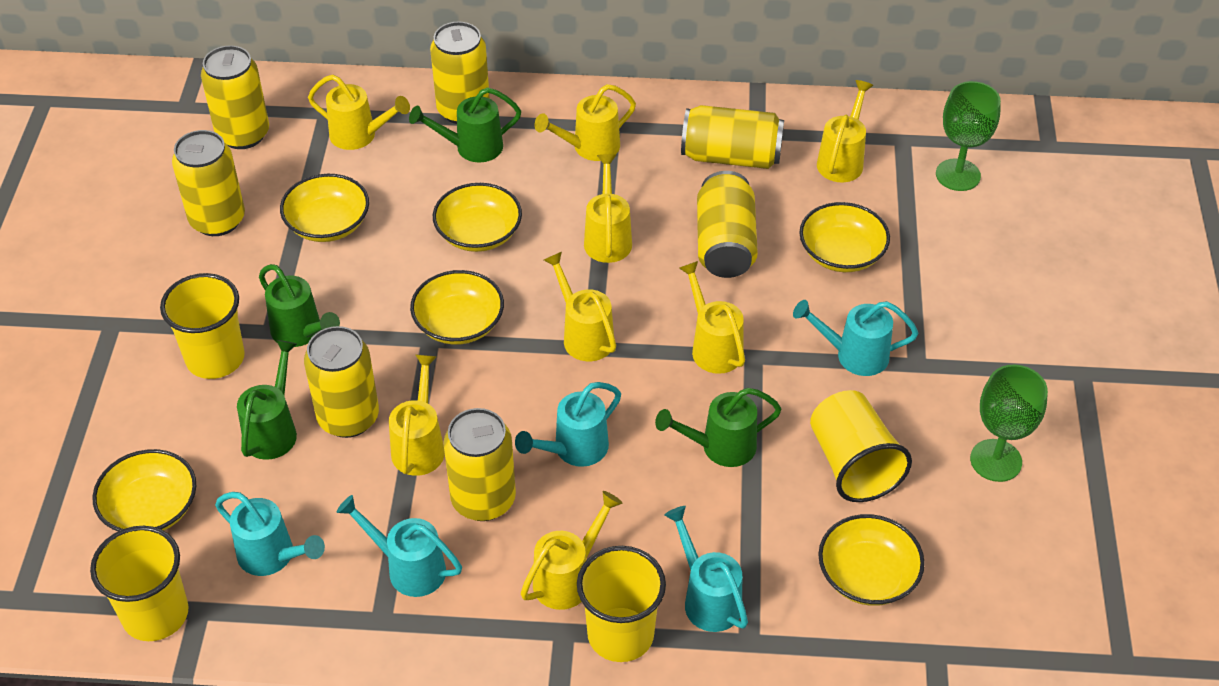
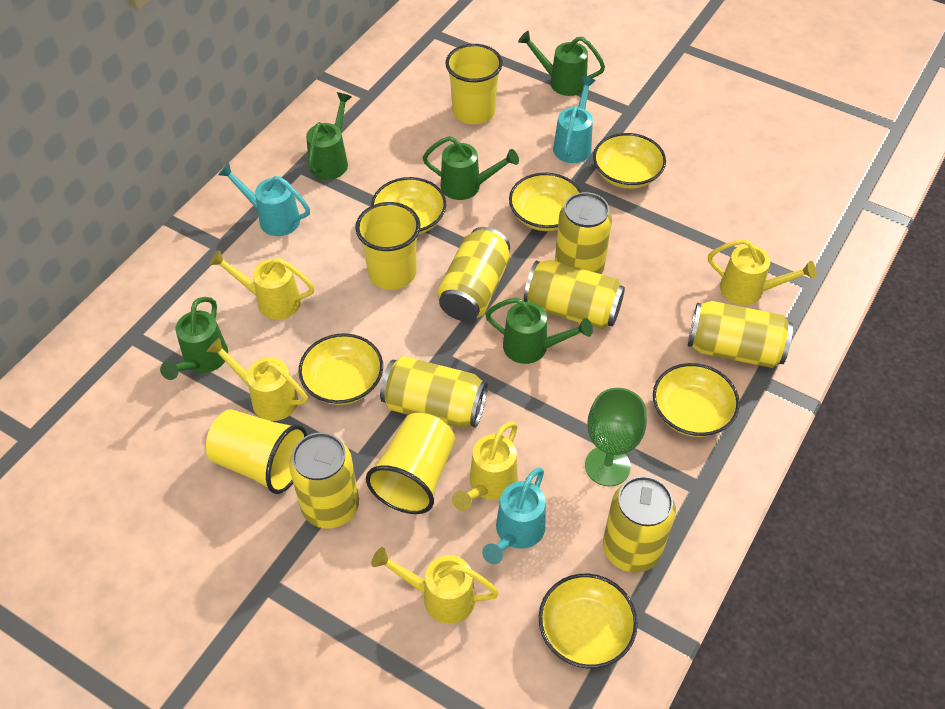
green goblet: 2 -> 1
green watering can: 4 -> 5
turquoise watering can: 5 -> 3
yellow watering can: 8 -> 5

